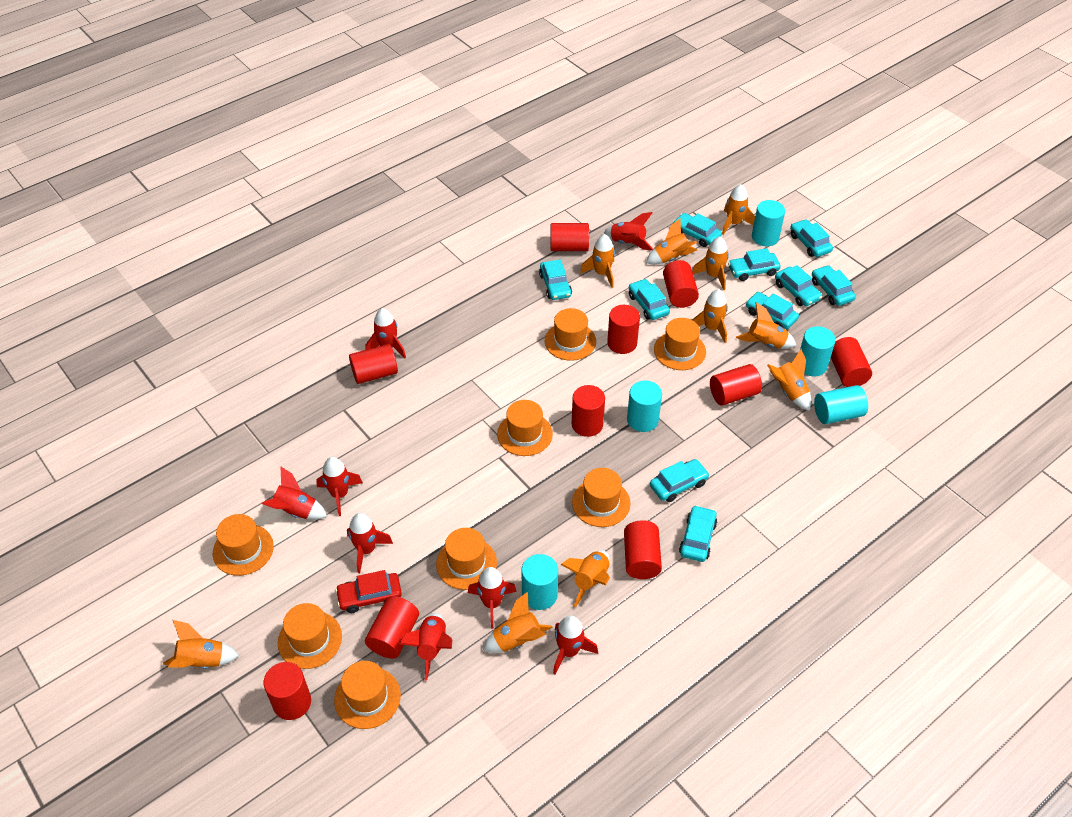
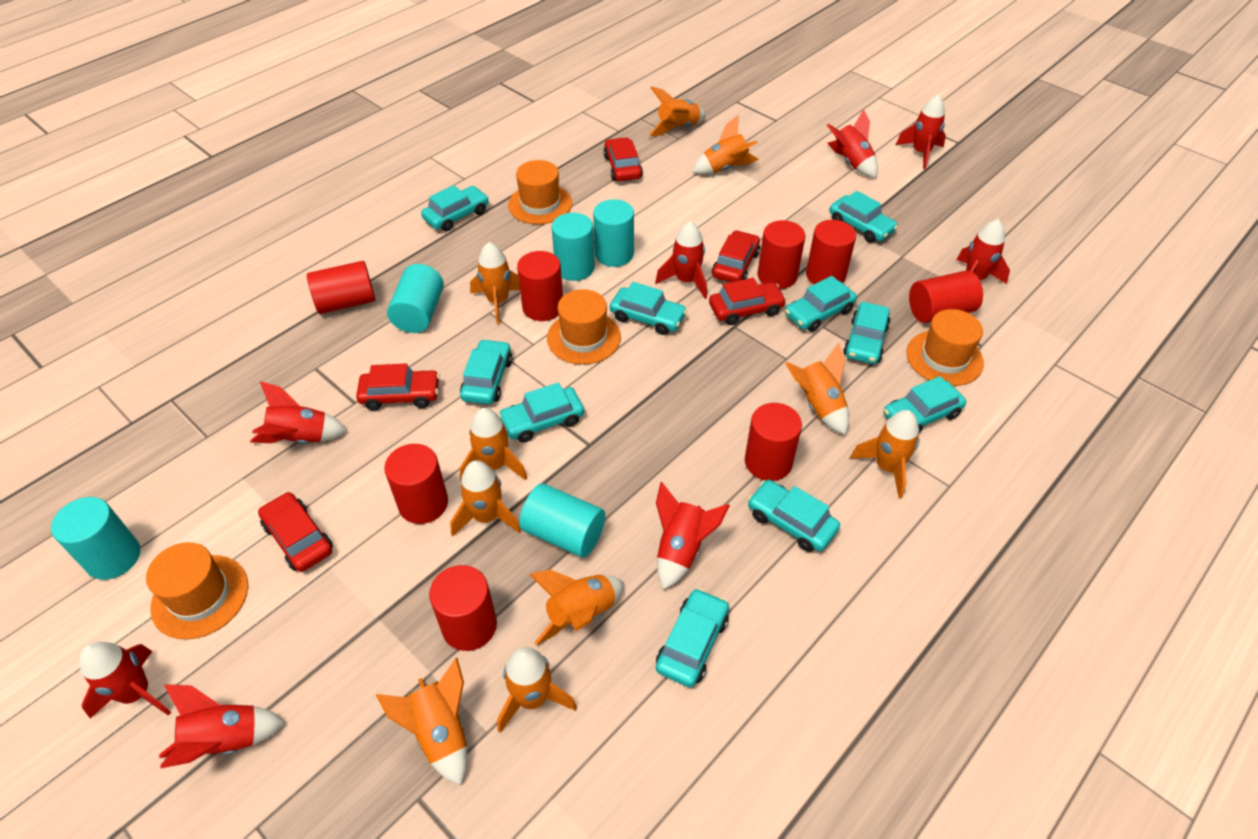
orange hat: 8 -> 4
red car: 1 -> 5
red cylinder: 10 -> 8

